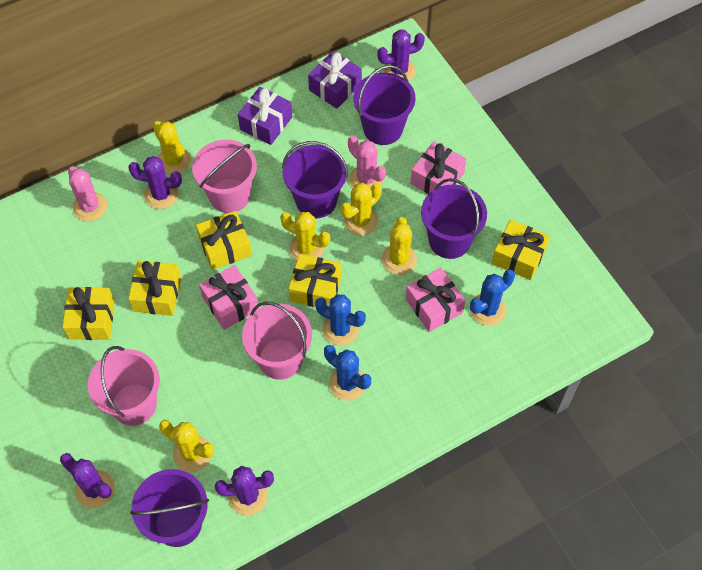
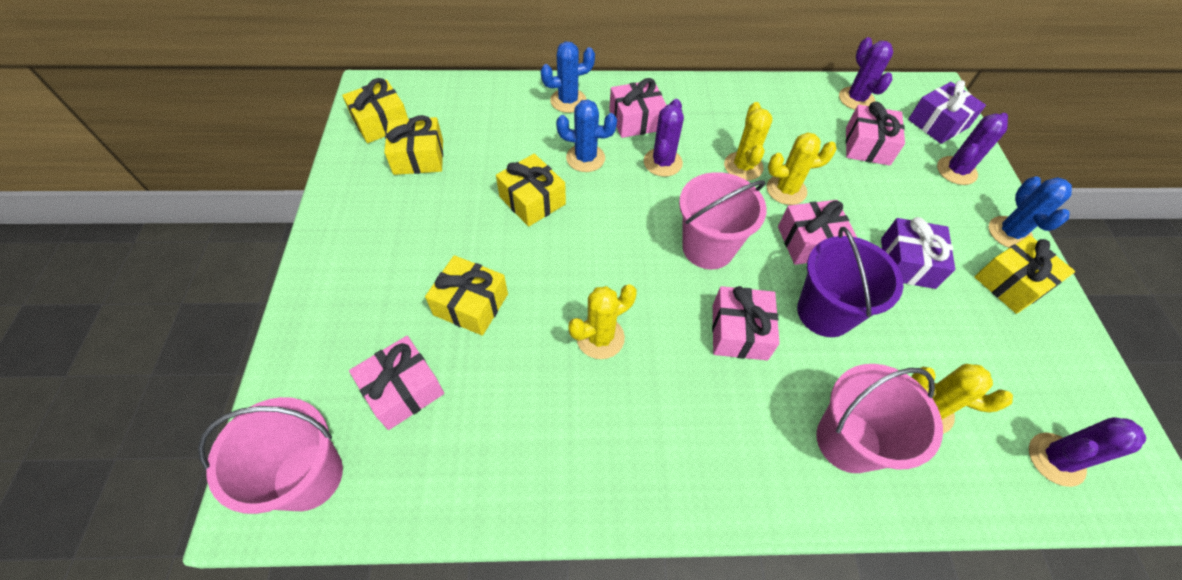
pink cactus: 2 -> 0
pink gift: 3 -> 5
purple bucket: 4 -> 1
yellow cactus: 5 -> 4

